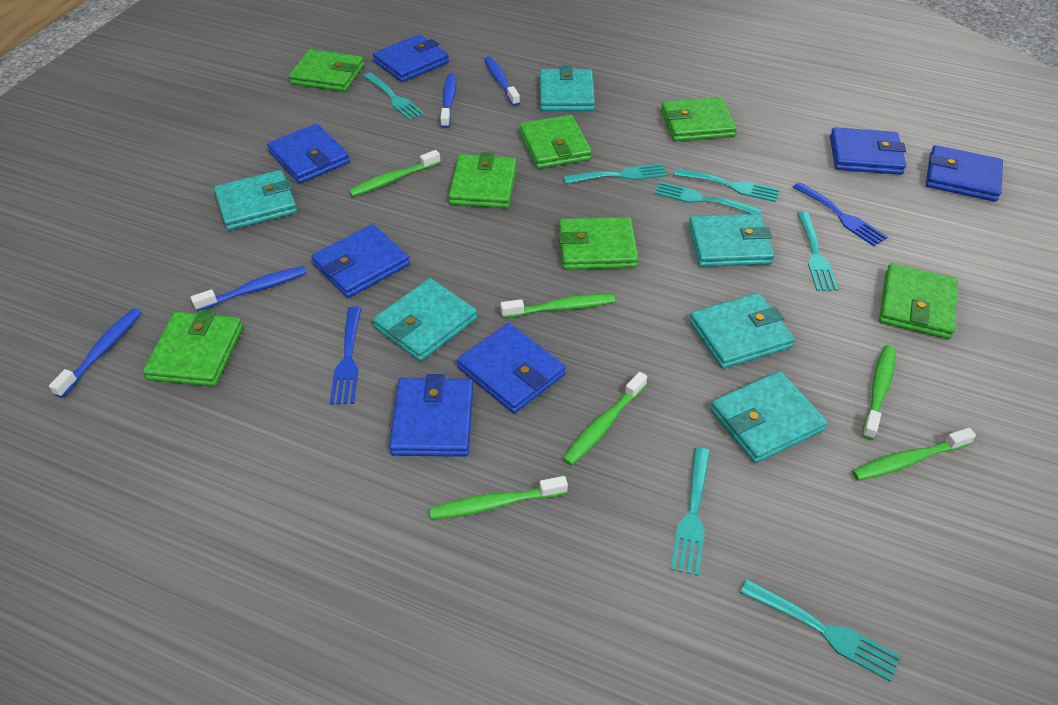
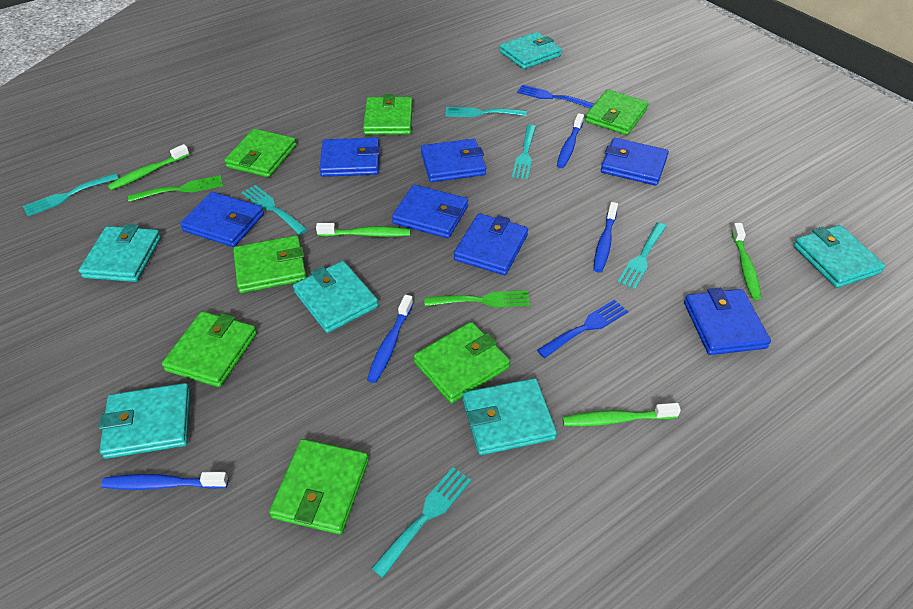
green fork: 0 -> 2
green toothbrush: 6 -> 4
turquoise fork: 7 -> 6

